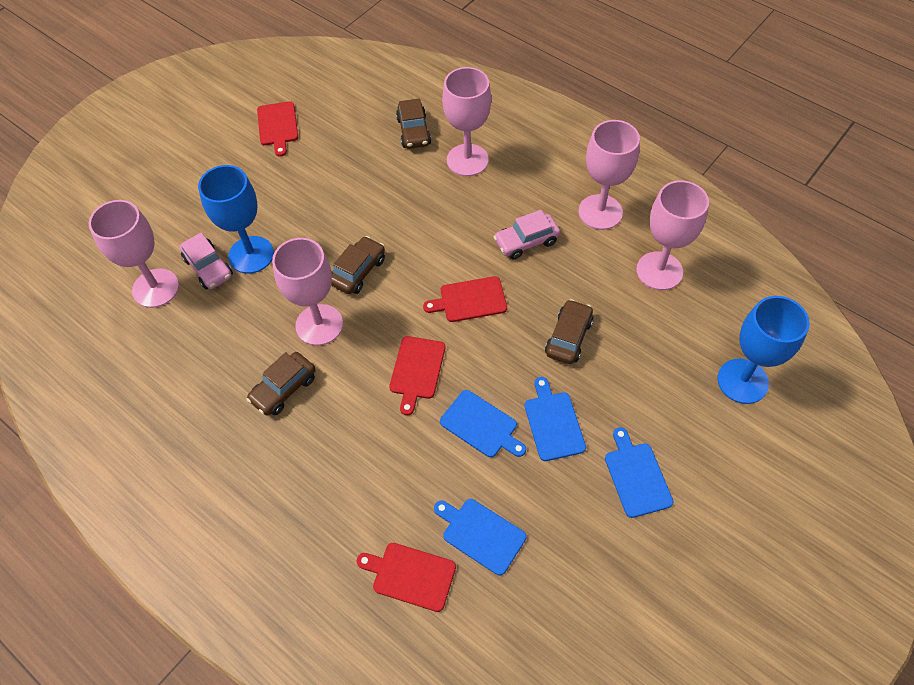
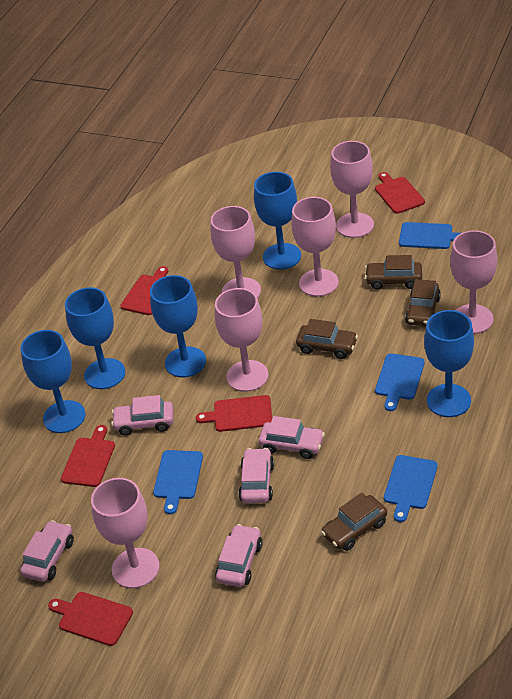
blue goblet: 2 -> 5
pink car: 2 -> 5
pink goblet: 5 -> 6
red cutting board: 4 -> 5

